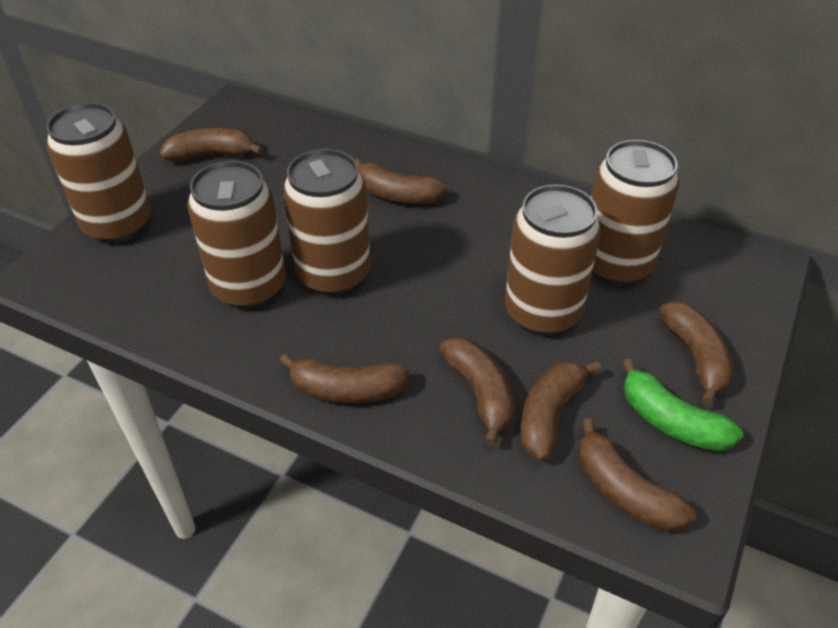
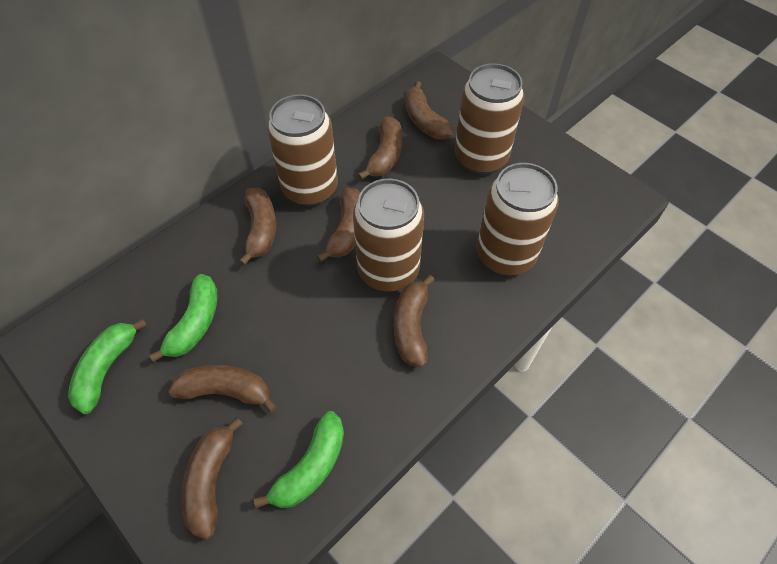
brown can: 5 -> 4
green banana: 1 -> 3

